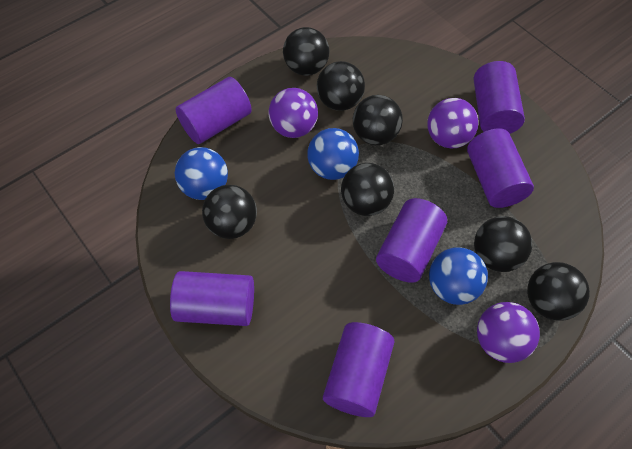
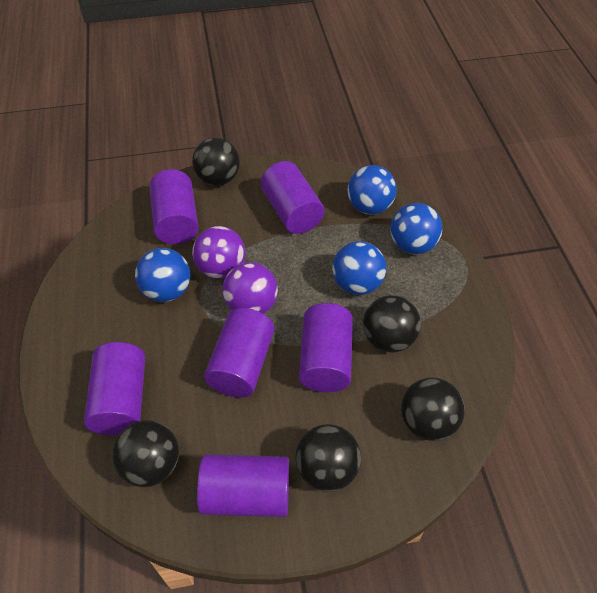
black ball: 7 -> 5
blue ball: 3 -> 4
purple ball: 3 -> 2

